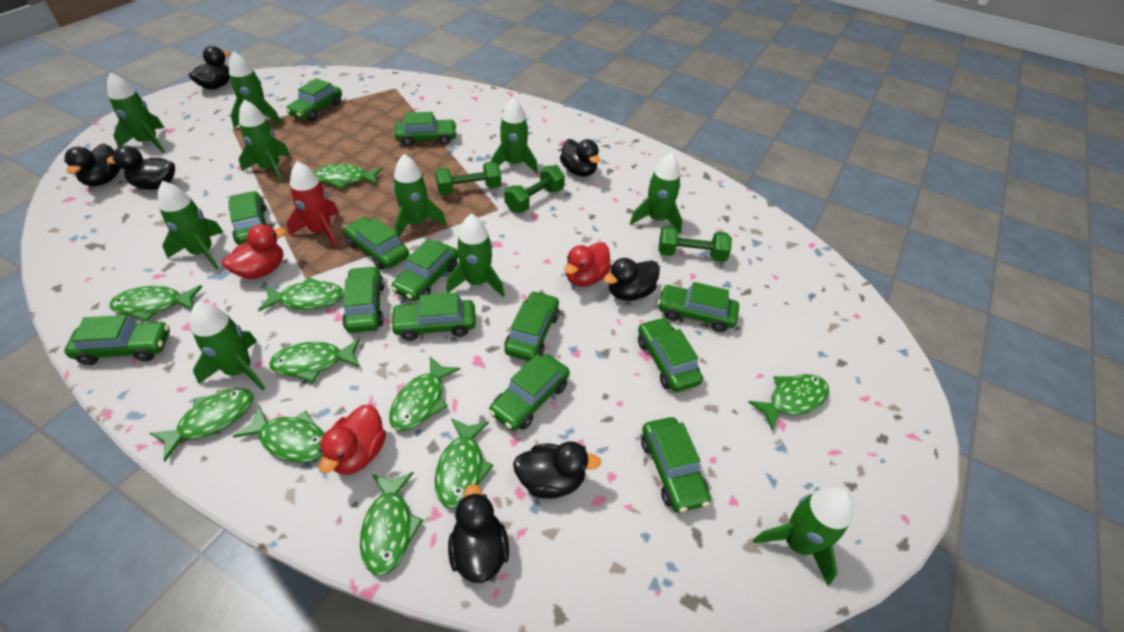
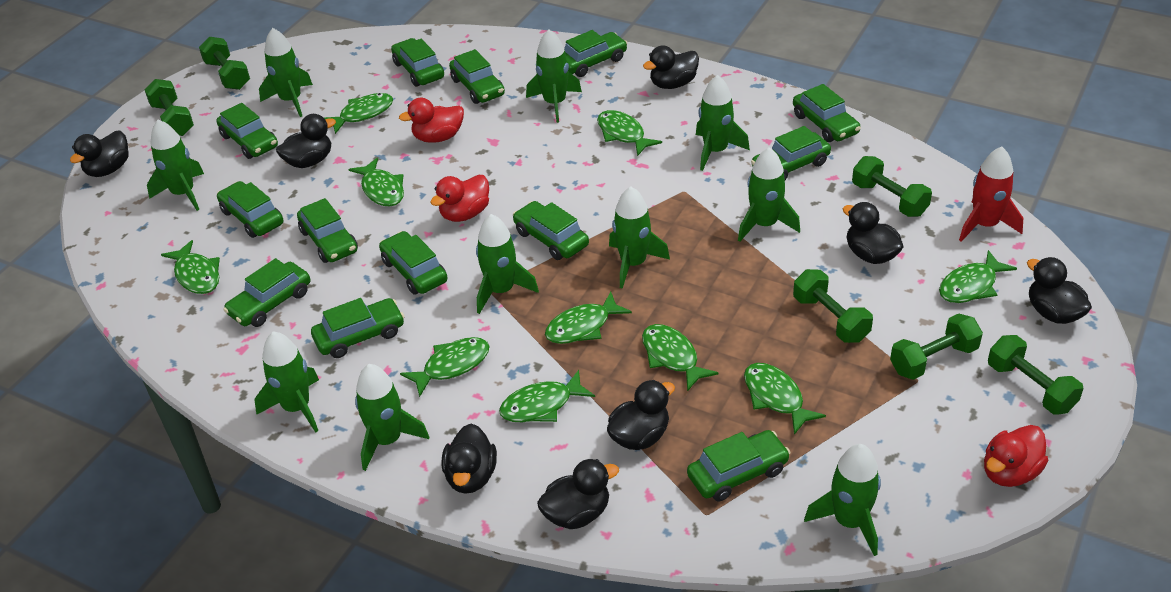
black duck: 7 -> 8
green dumbbell: 3 -> 6

